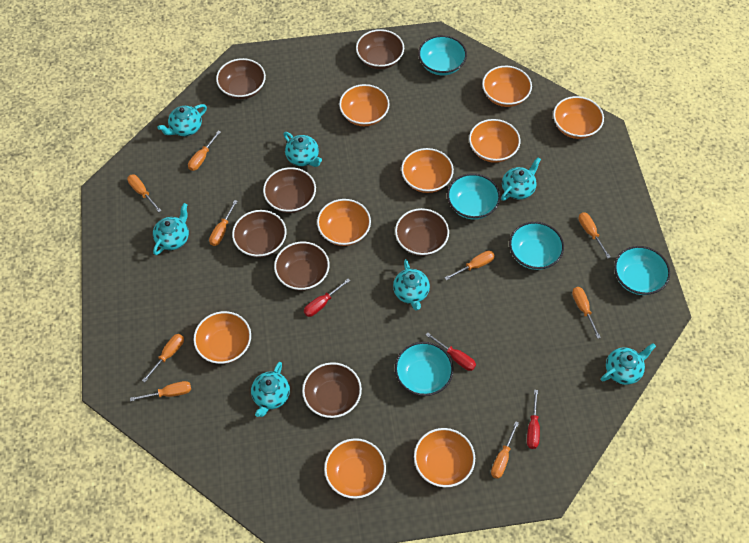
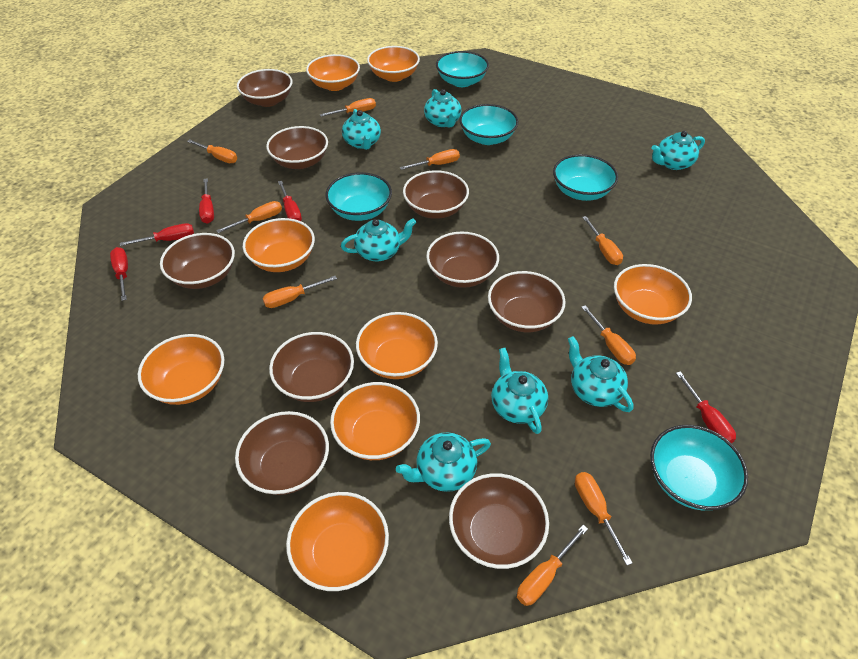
brown bowl: 7 -> 9
orange bowl: 9 -> 8
red screwdriver: 3 -> 5

